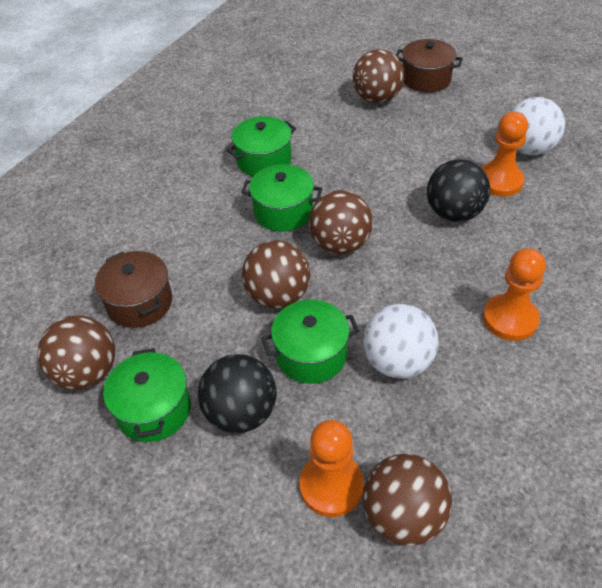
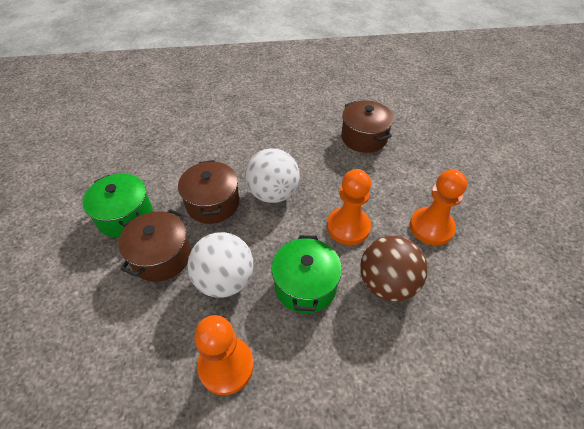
black ball: 2 -> 0
brown ball: 5 -> 1
brown pot: 2 -> 3
green pot: 4 -> 2

